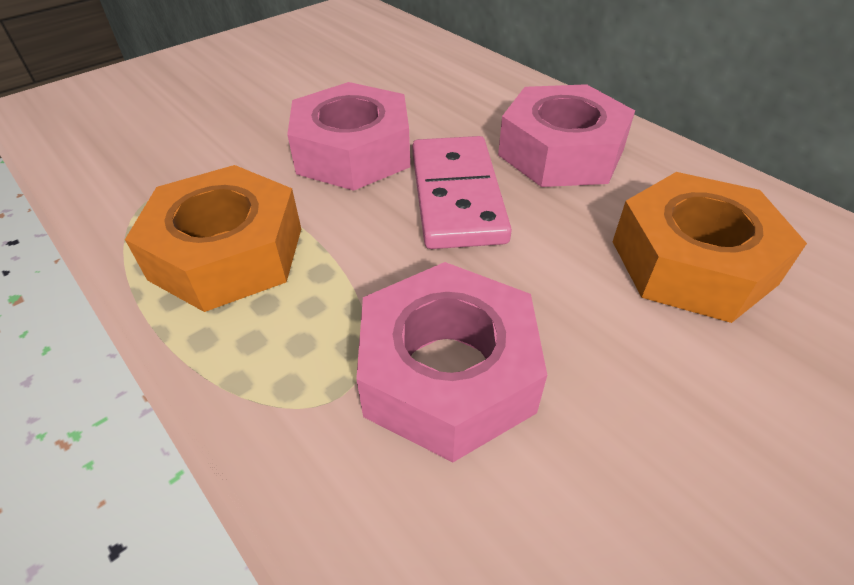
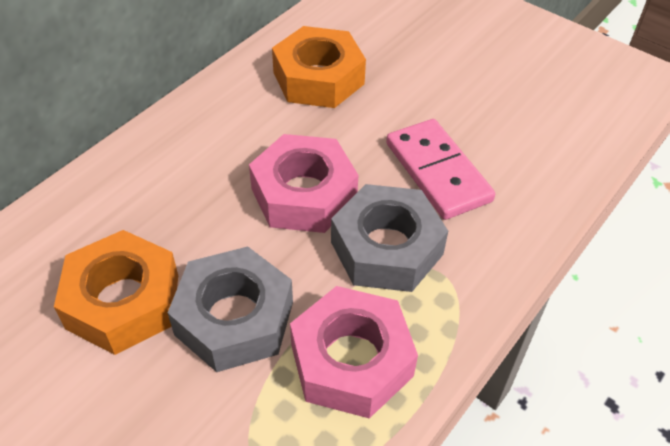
grey nut: 0 -> 2
pink nut: 3 -> 2

